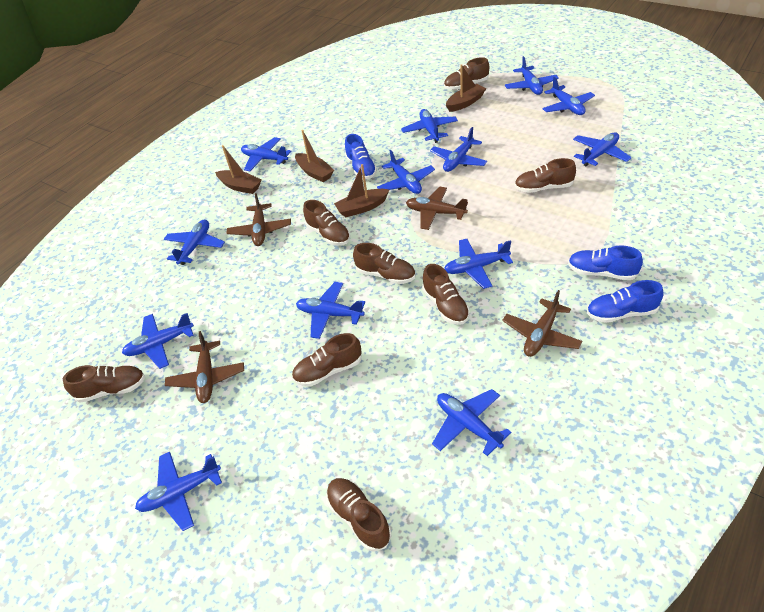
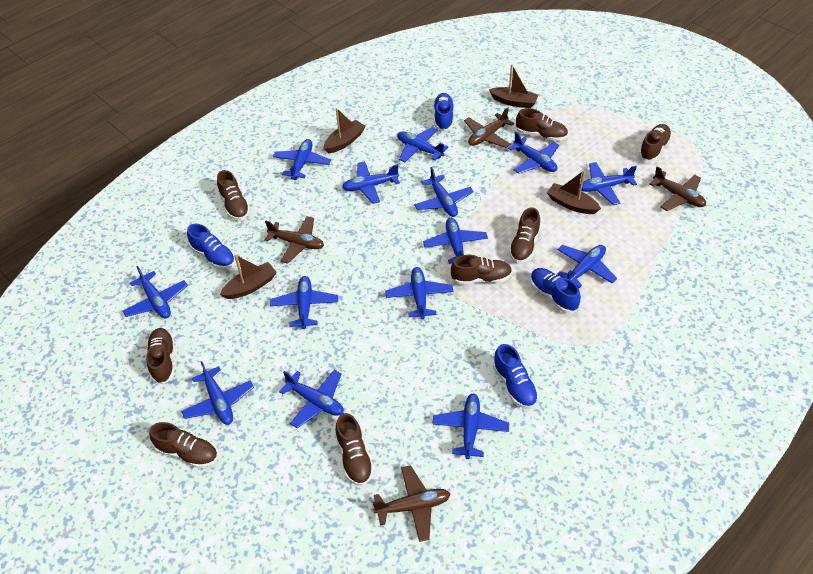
blue plane: 13 -> 14
blue shoe: 3 -> 4

